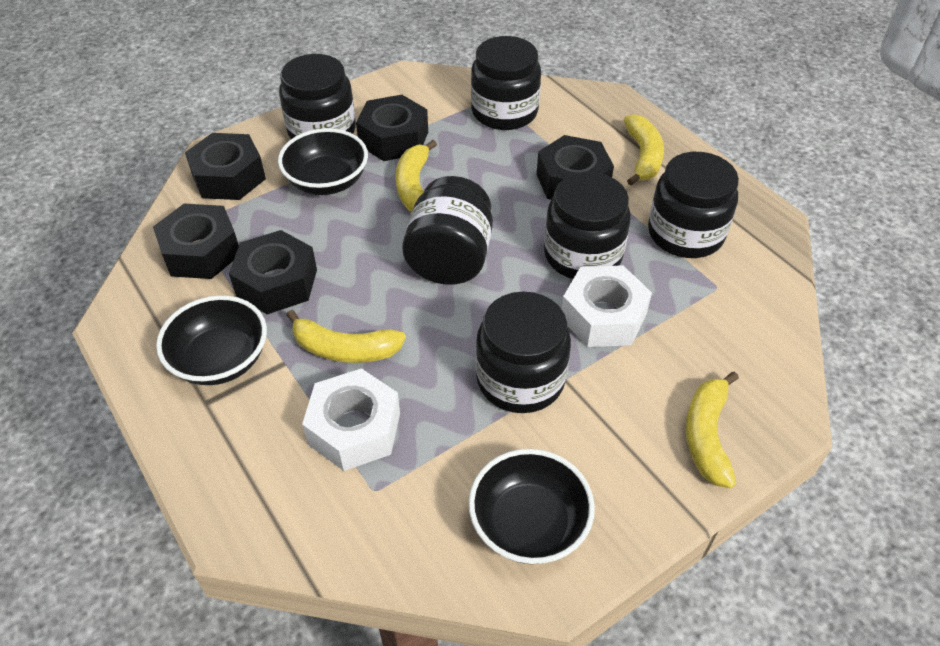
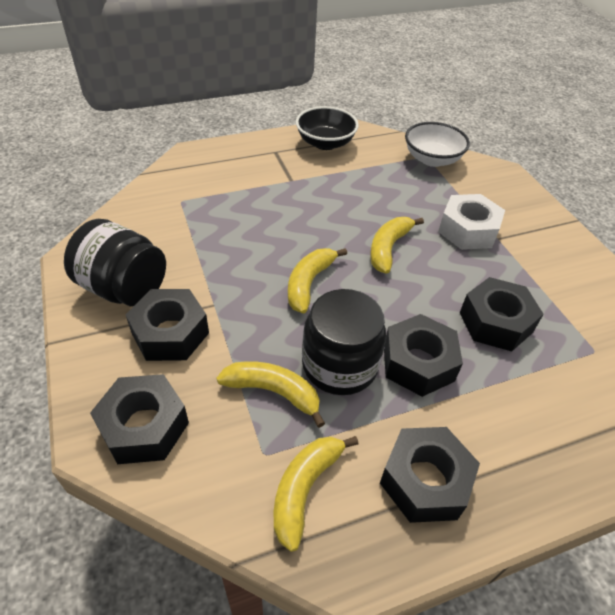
black bowl: 3 -> 1
black jar: 6 -> 2
white bowl: 0 -> 1
white nut: 2 -> 1

